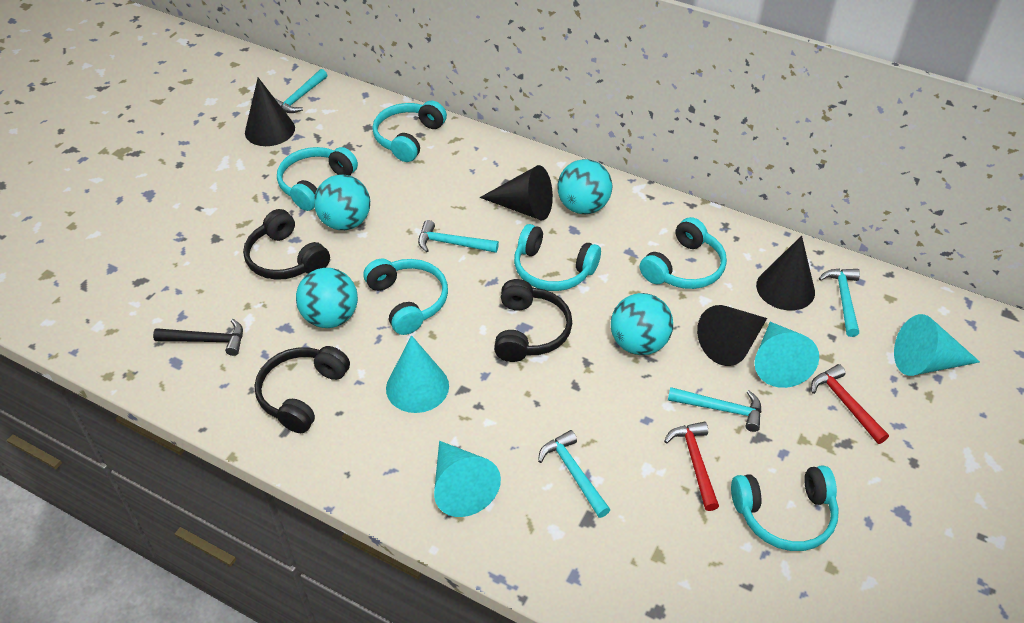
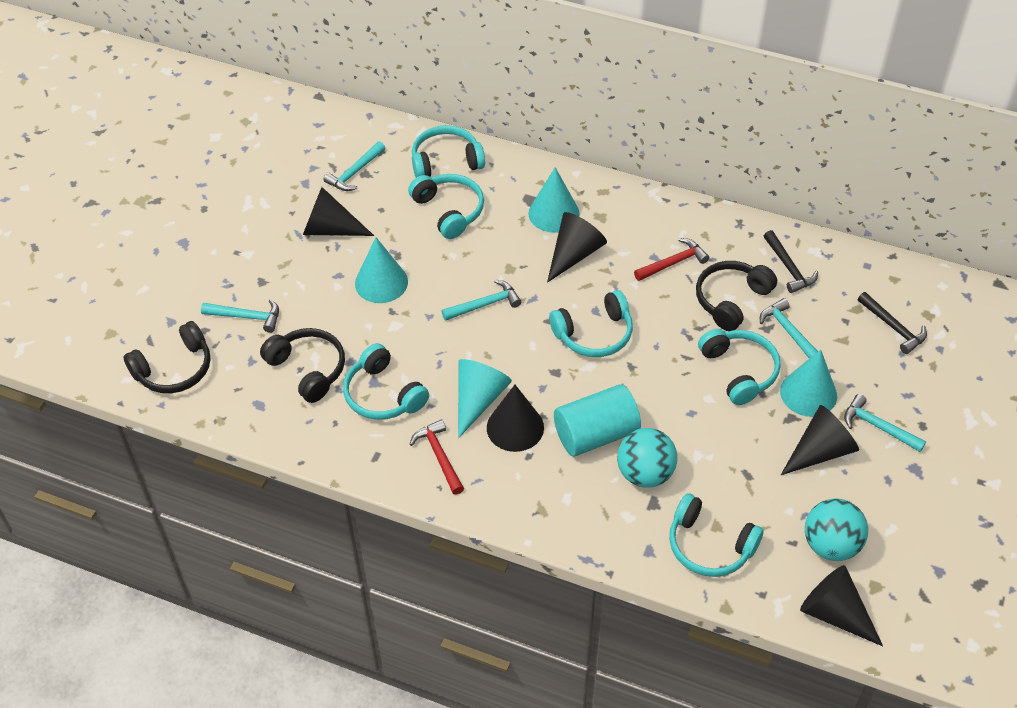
black cone: 4 -> 5
black hammer: 1 -> 2
turquoise ball: 4 -> 2
turquoise cylinder: 0 -> 1

